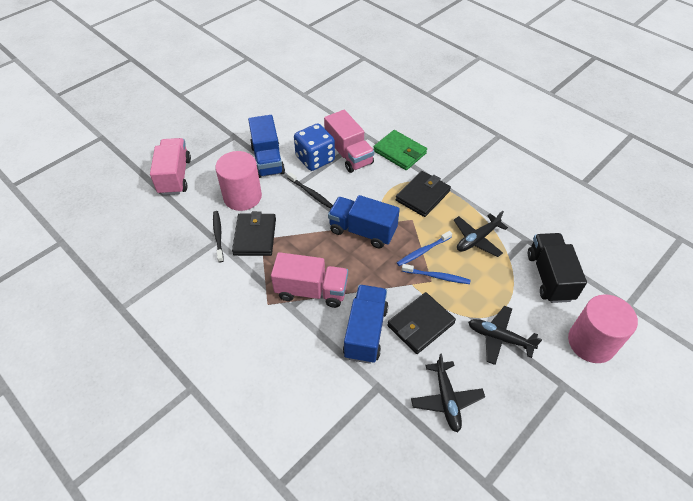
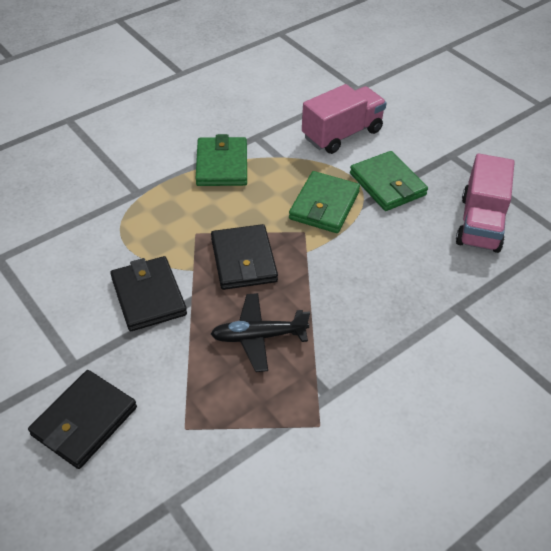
black plane: 3 -> 1
black toothbrush: 2 -> 0
black truck: 1 -> 0
blue dice: 1 -> 0
blue toothbrush: 2 -> 0
blue truck: 3 -> 0
green wallet: 1 -> 3
pink cylinder: 2 -> 0
pink truck: 3 -> 2

